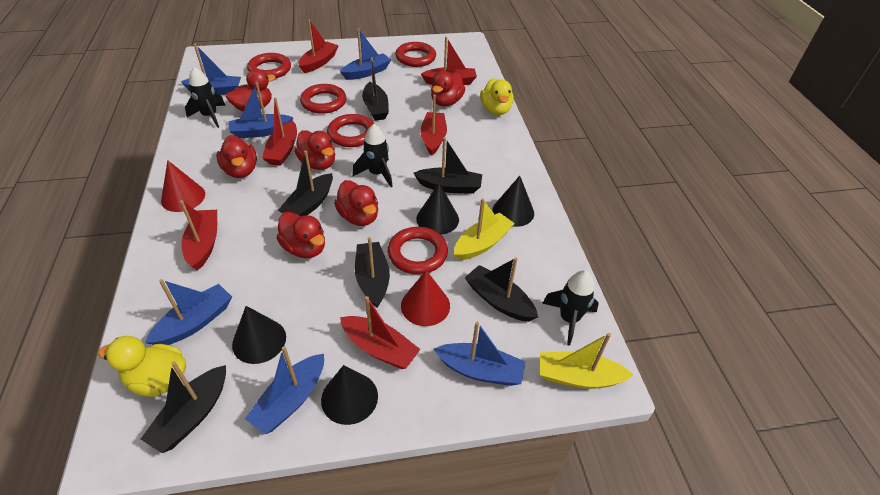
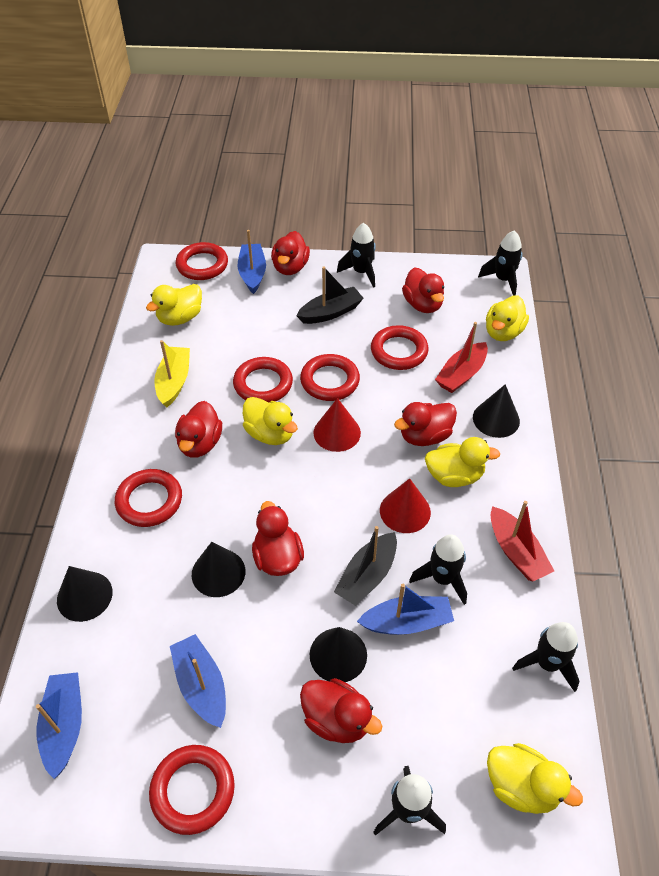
black boat: 6 -> 2
black rocket: 3 -> 5
blue boat: 6 -> 4
red boat: 6 -> 2
red ring: 5 -> 6
yellow boat: 2 -> 1
yellow duck: 2 -> 5

